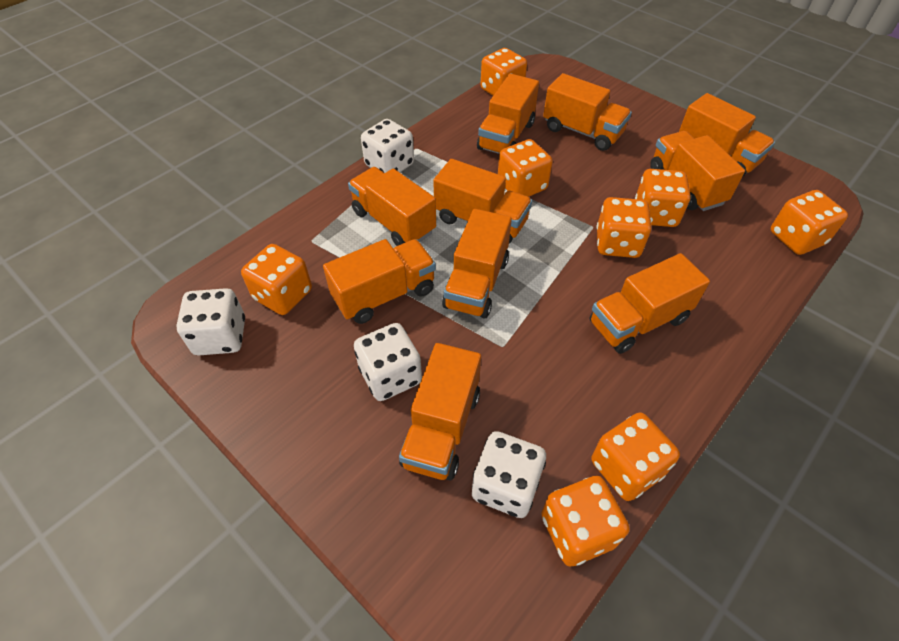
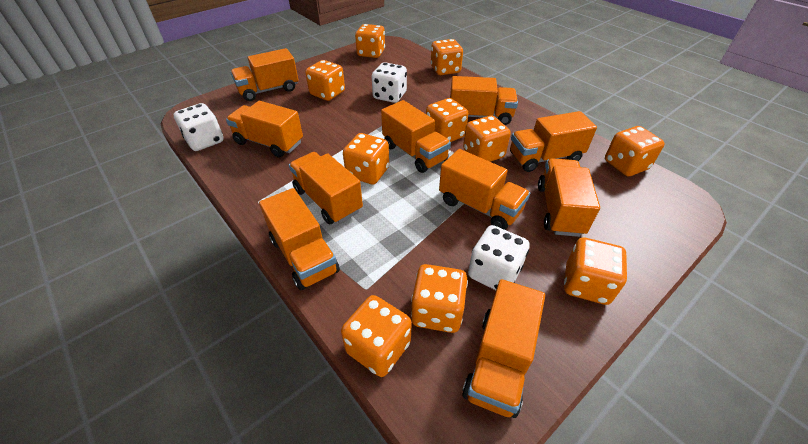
orange dice: 8 -> 10
white dice: 4 -> 3

